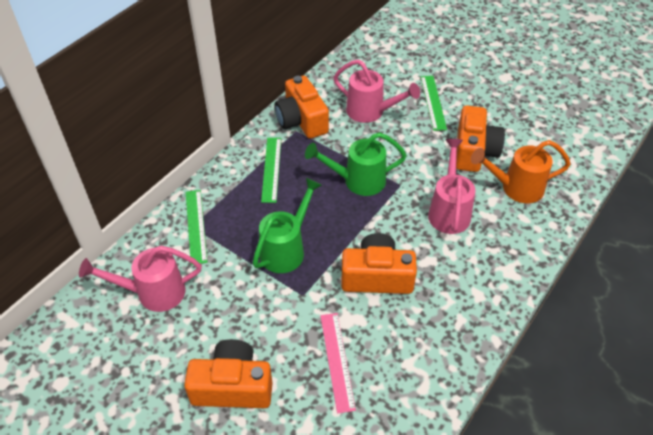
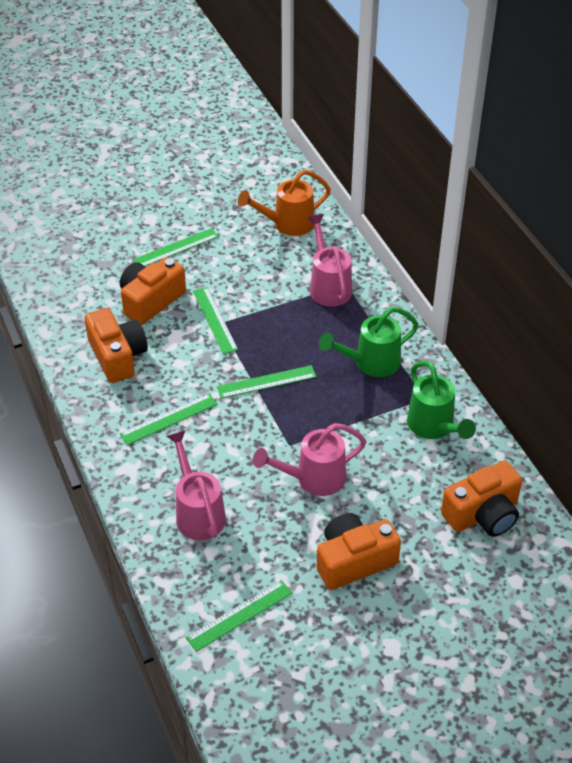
green ruler: 3 -> 5
pink ruler: 1 -> 0

